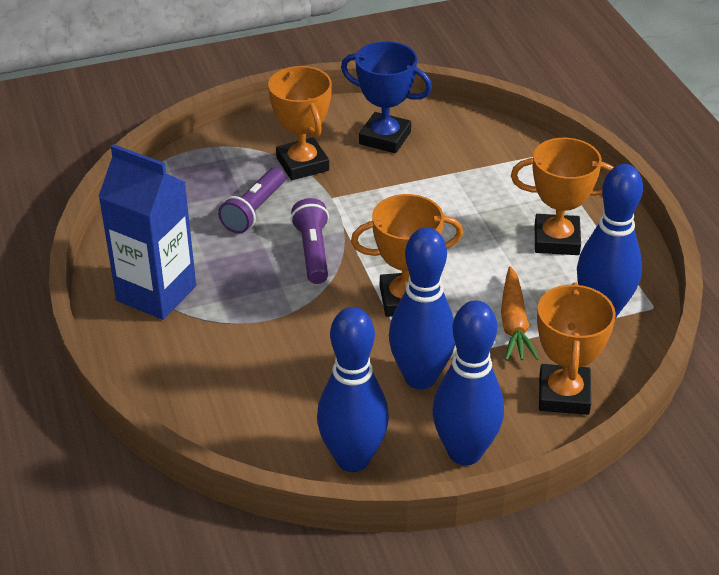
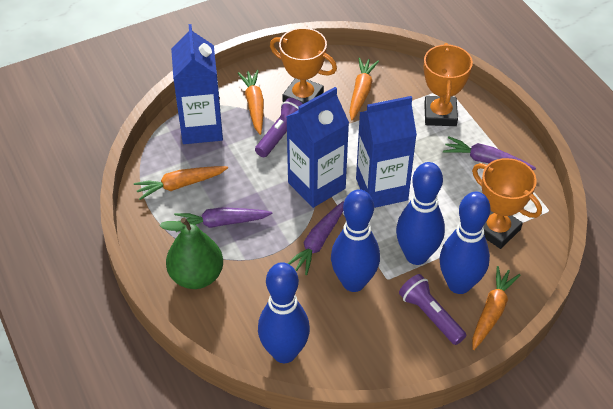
blue carton: 1 -> 3
blue trophy: 1 -> 0
green pear: 0 -> 1
orange carrot: 1 -> 4
orange trophy: 4 -> 3
purple carrot: 0 -> 3

